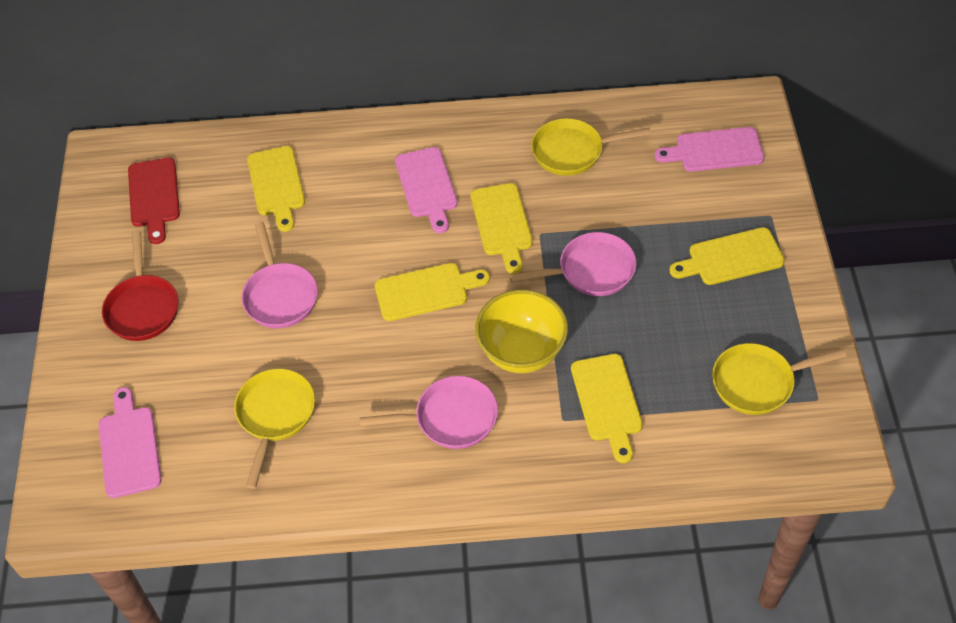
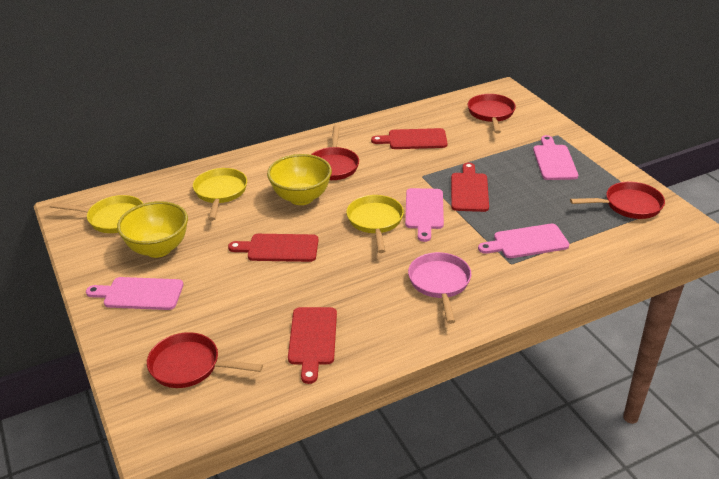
pink cutting board: 3 -> 4
pink pan: 3 -> 1
red cutting board: 1 -> 4
red pan: 1 -> 4
yellow bowl: 1 -> 2
yellow cutting board: 5 -> 0

